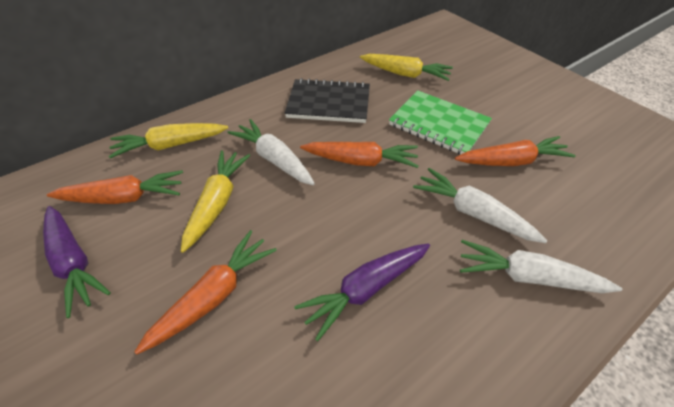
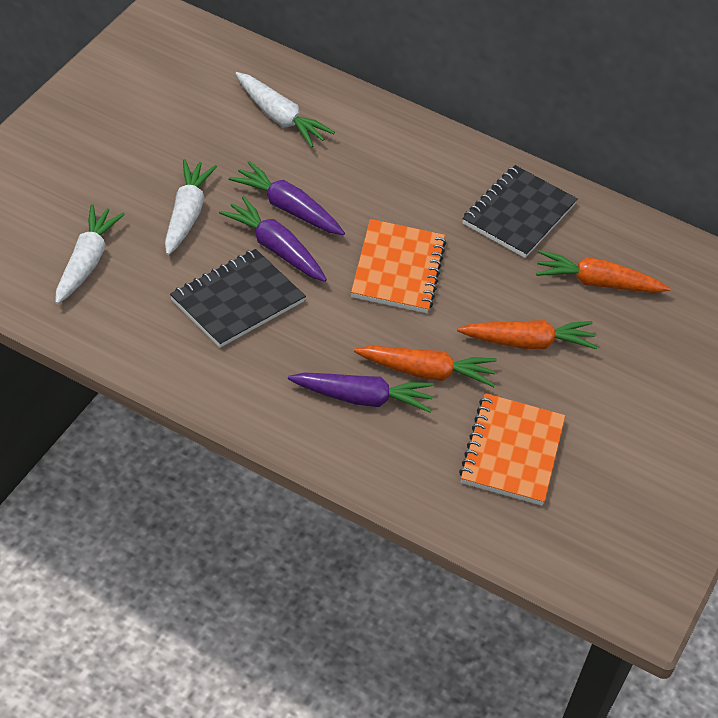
black notebook: 1 -> 2
green notebook: 1 -> 0
orange carrot: 4 -> 3
orange notebook: 0 -> 2
purple carrot: 2 -> 3
yellow carrot: 3 -> 0

